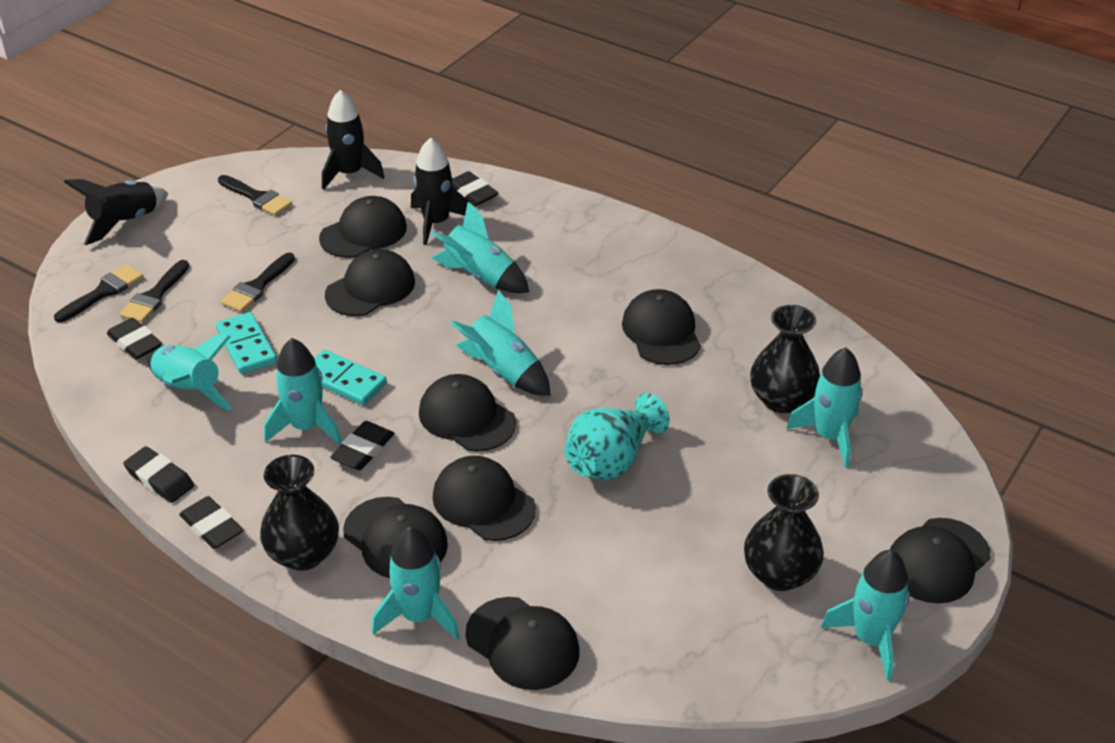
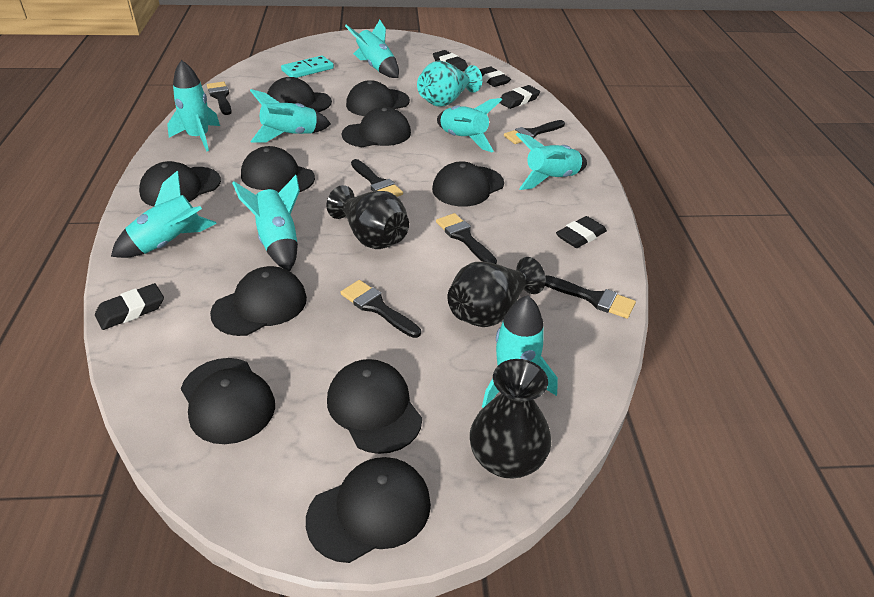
black brush: 4 -> 6
black cap: 8 -> 10
black rocket: 3 -> 0
turquoise domino: 2 -> 1
turquoise rocket: 7 -> 8

